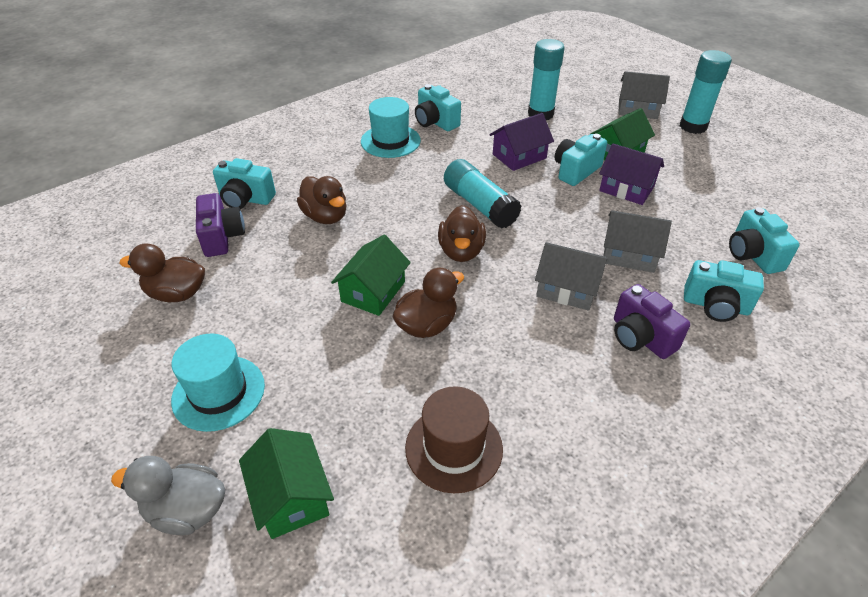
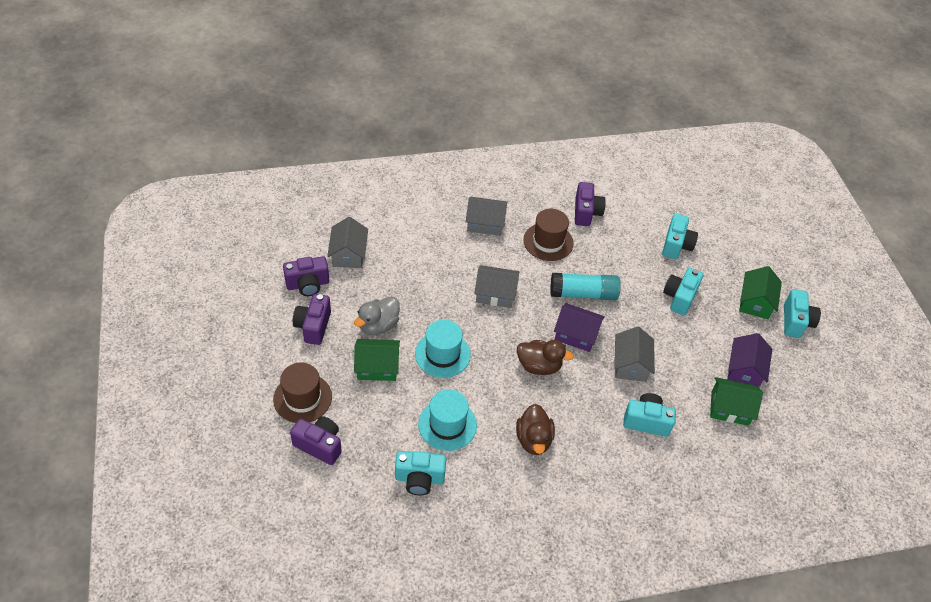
brown duck: 4 -> 2
brown hat: 1 -> 2
grey house: 3 -> 4
purple camera: 2 -> 4
turquoise glue stick: 3 -> 1

